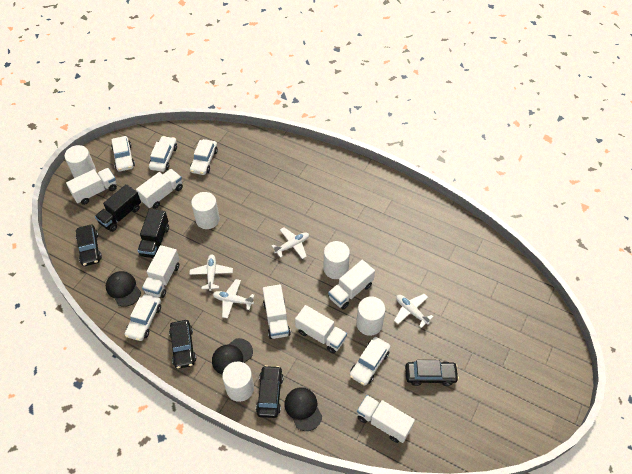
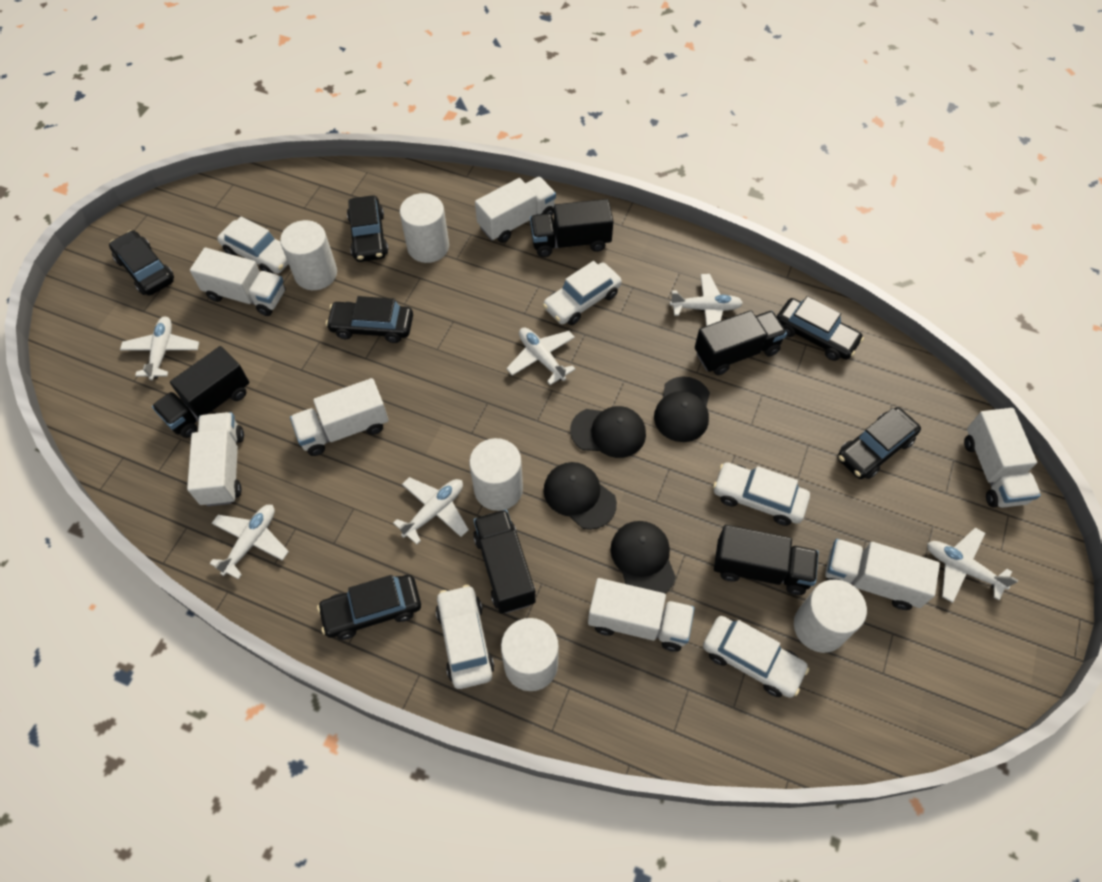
black cap: 3 -> 4
black car: 4 -> 6
black truck: 2 -> 5
white plane: 4 -> 6

